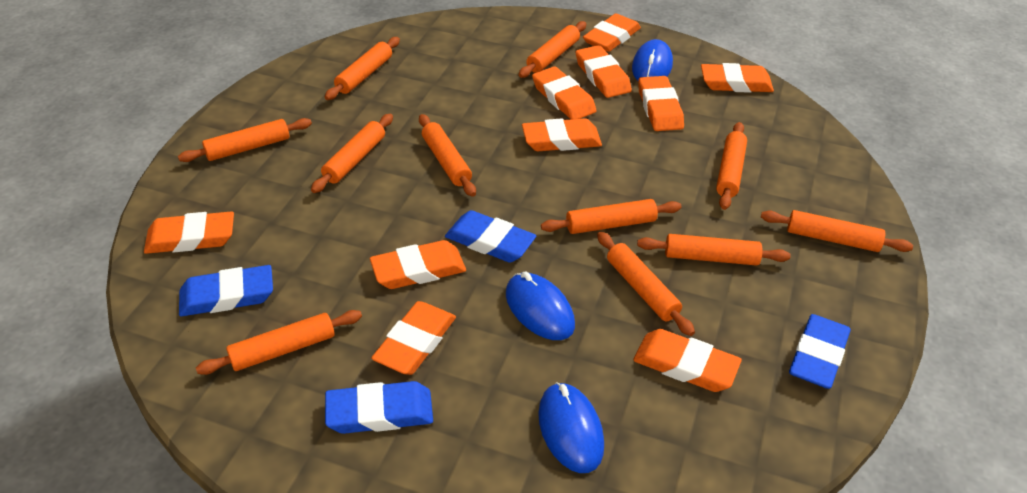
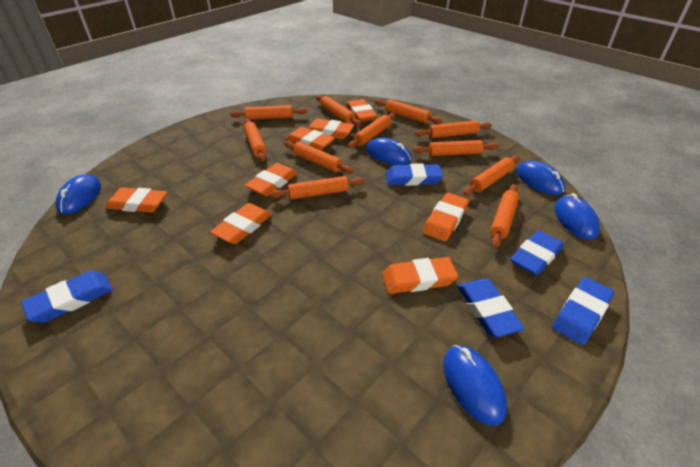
blue eraser: 4 -> 5
blue mouse: 3 -> 5
orange eraser: 10 -> 8

